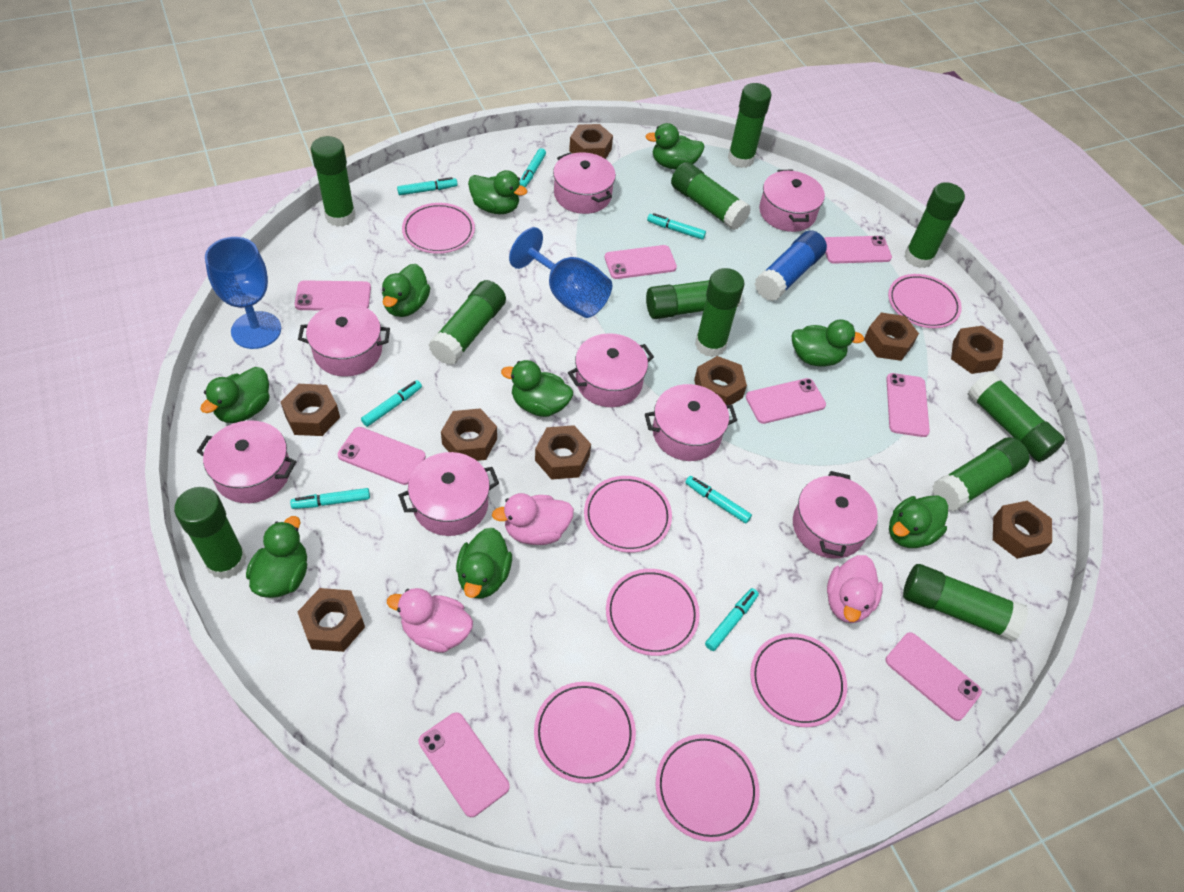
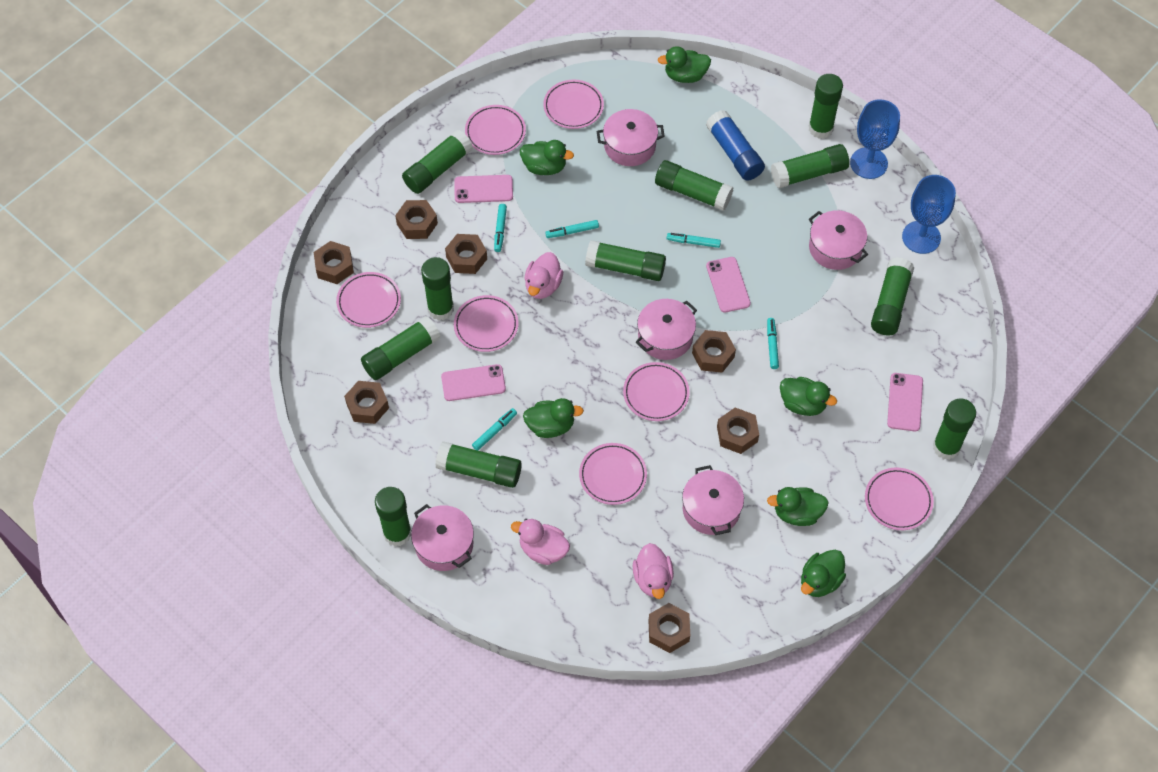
brown nut: 9 -> 7
green duck: 9 -> 6
pink phone: 8 -> 4
pink pot: 8 -> 5
turquoise marker: 7 -> 5

